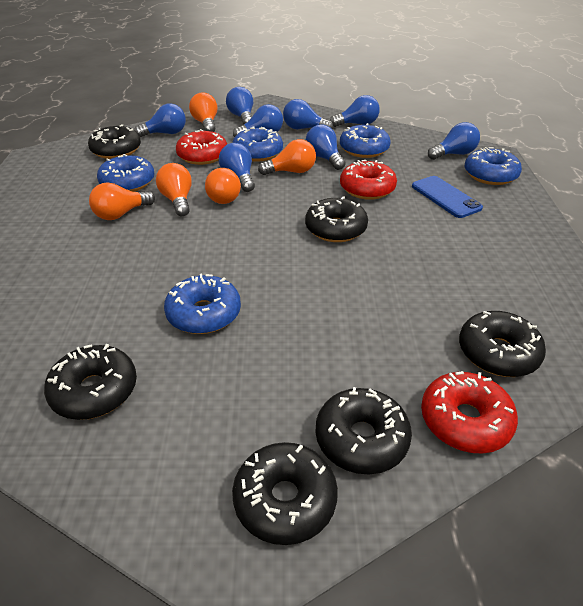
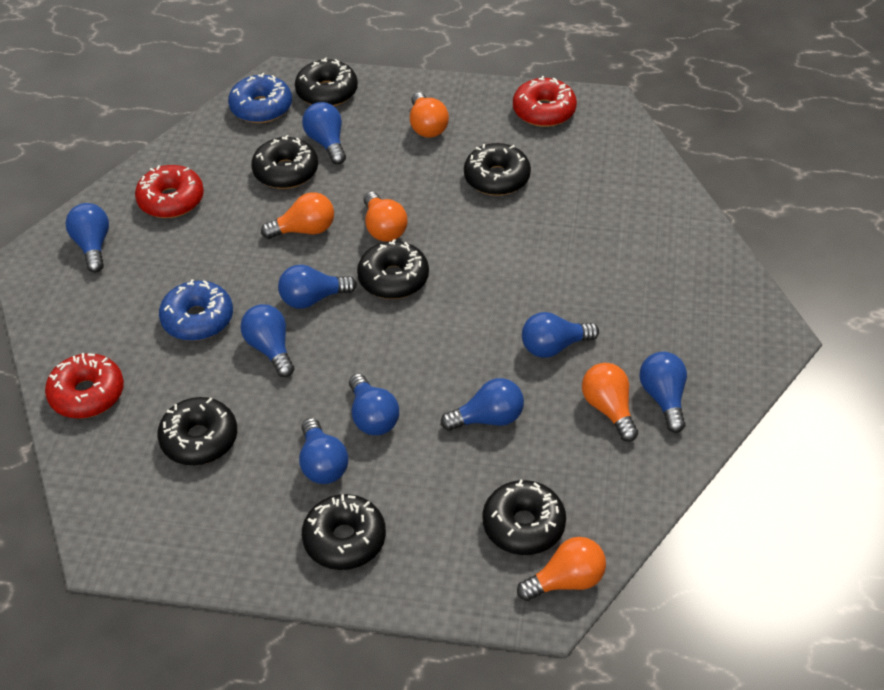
black donut: 6 -> 7
blue donut: 5 -> 2
blue light bulb: 8 -> 9
blue phone: 1 -> 0

